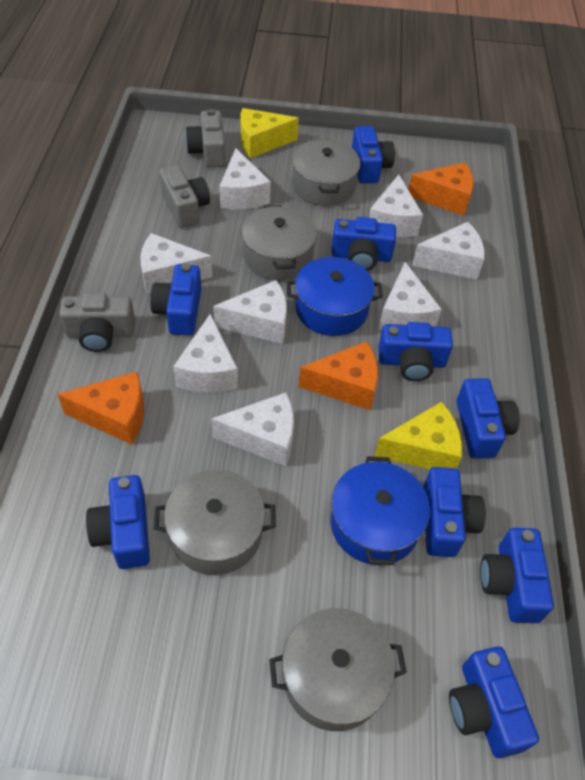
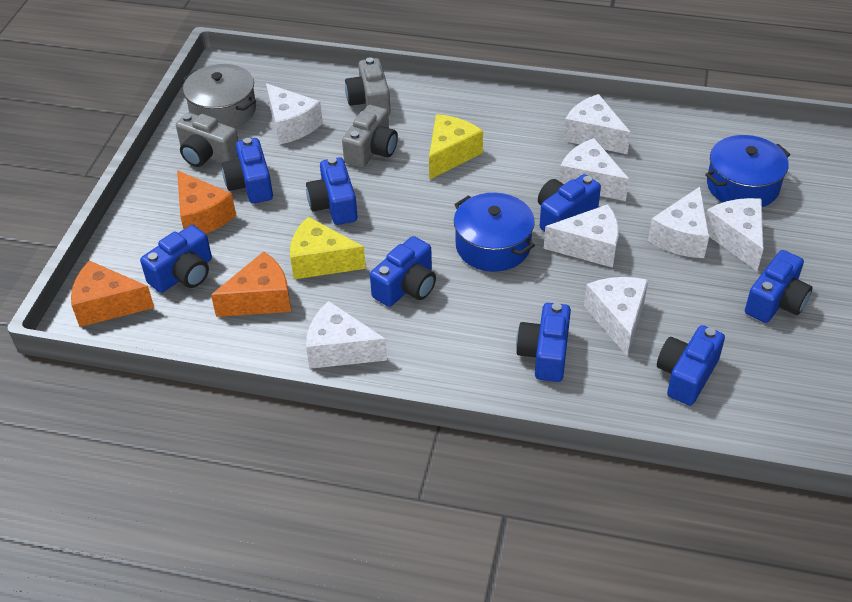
blue camera: 9 -> 8
grey pot: 4 -> 1

